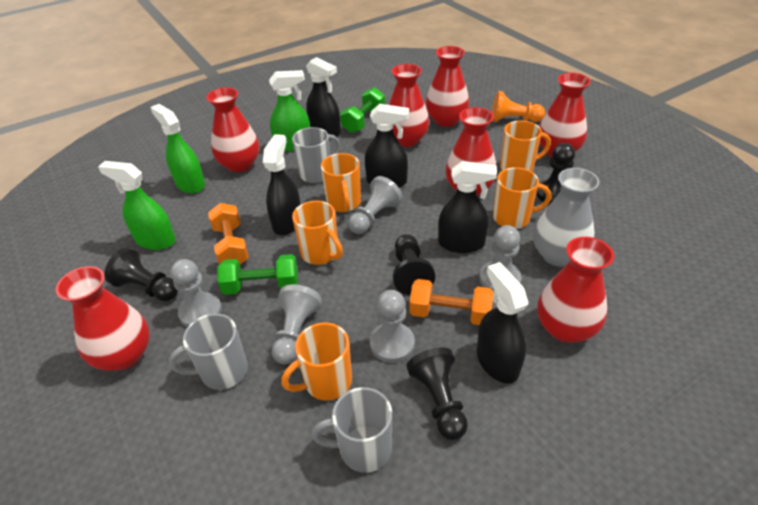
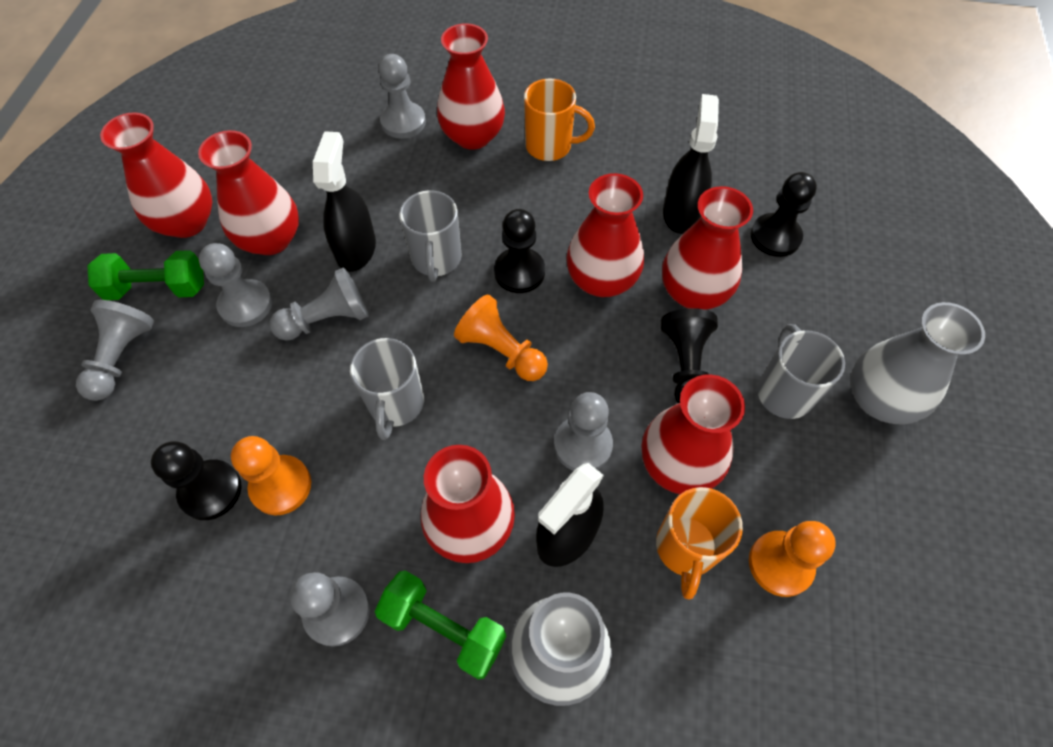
black spray bottle: 5 -> 3
green spray bottle: 3 -> 0
grey pawn: 5 -> 6
grey vase: 1 -> 2
orange dumbbell: 2 -> 0
orange mug: 5 -> 2
orange pawn: 1 -> 3

